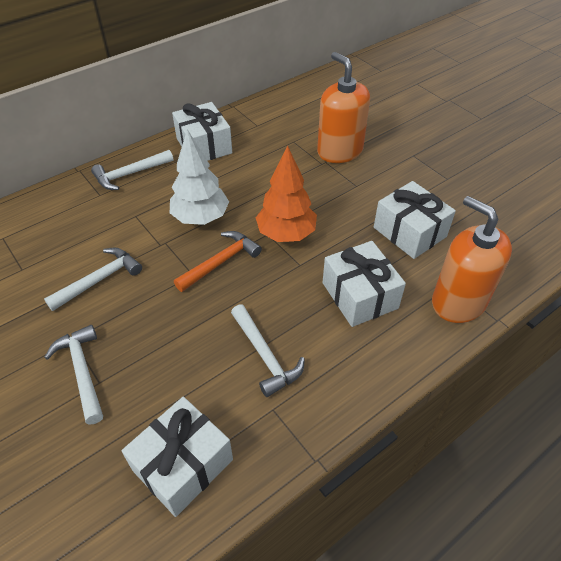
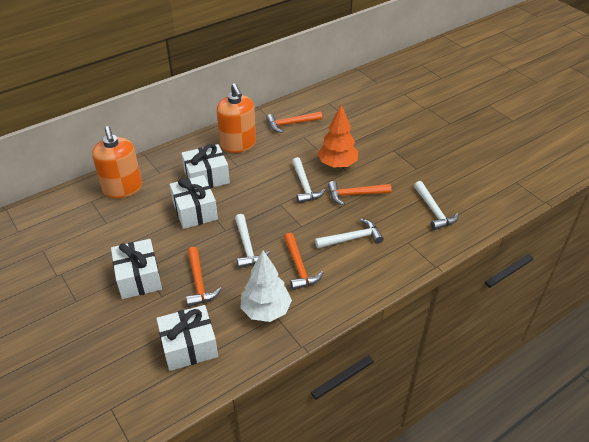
orange hammer: 1 -> 4

